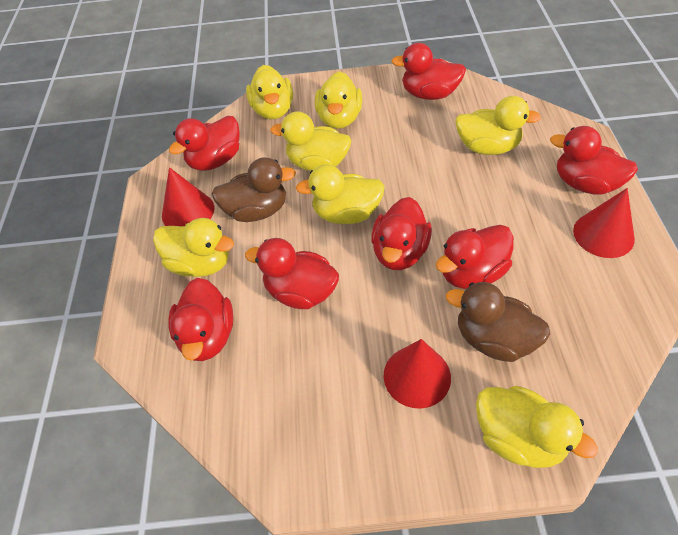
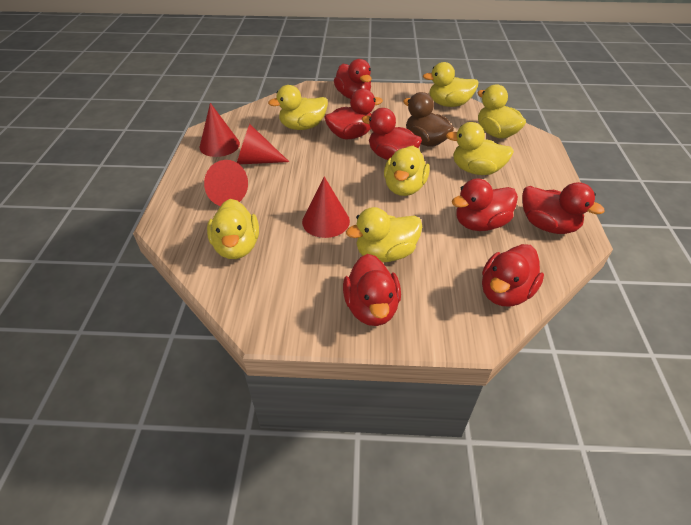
brown duck: 2 -> 1
red cone: 3 -> 4

